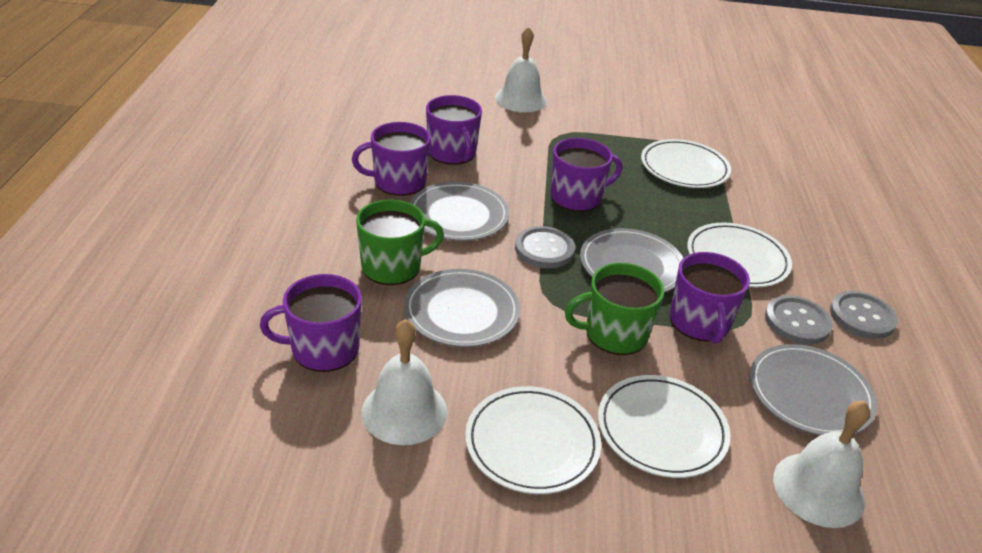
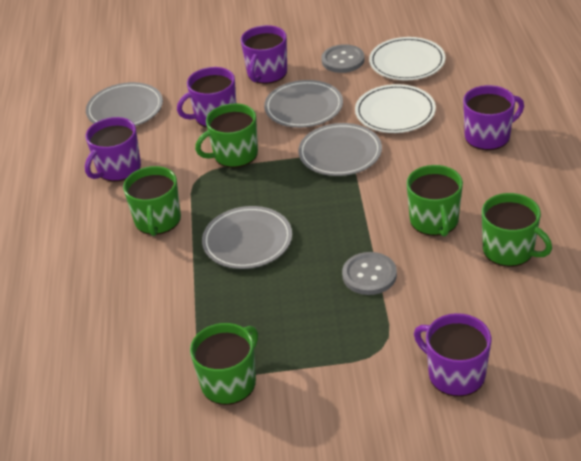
green mug: 2 -> 5
grey button: 3 -> 2
white bell: 3 -> 0
white plate: 4 -> 2

